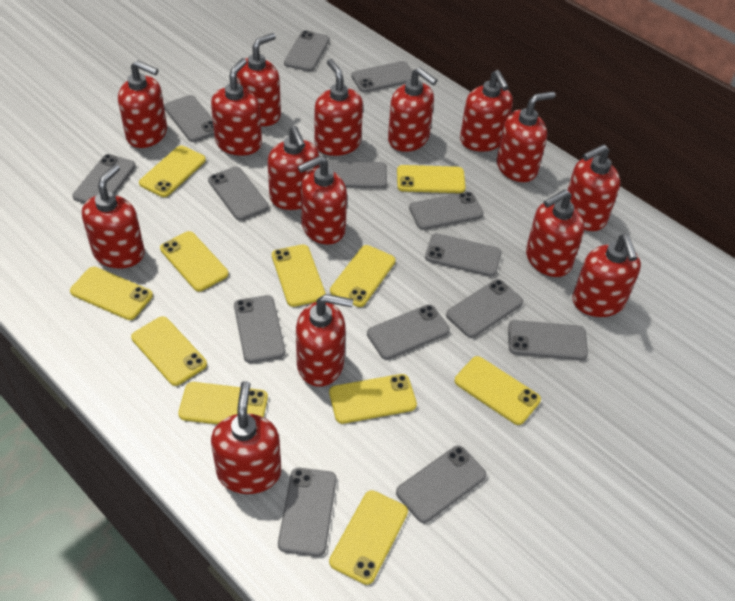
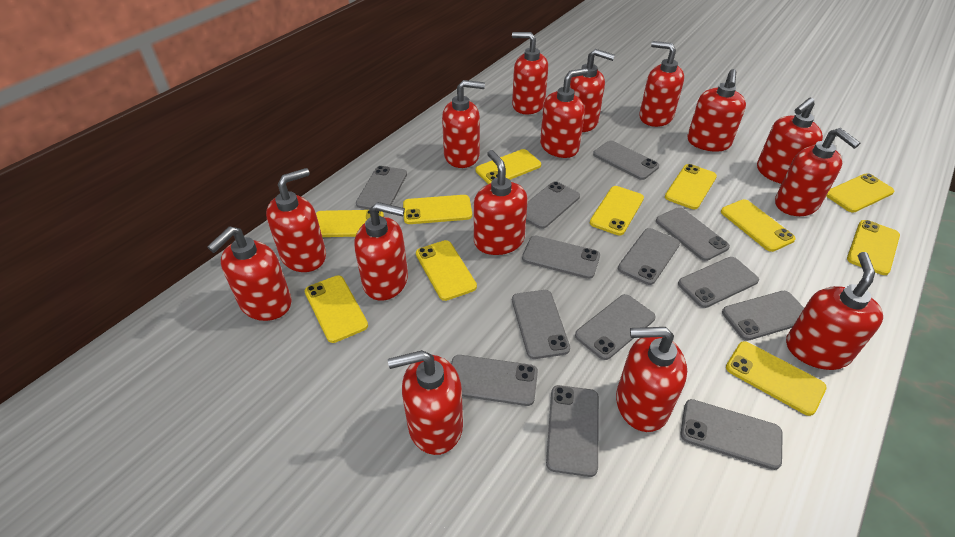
grey phone: 14 -> 13

